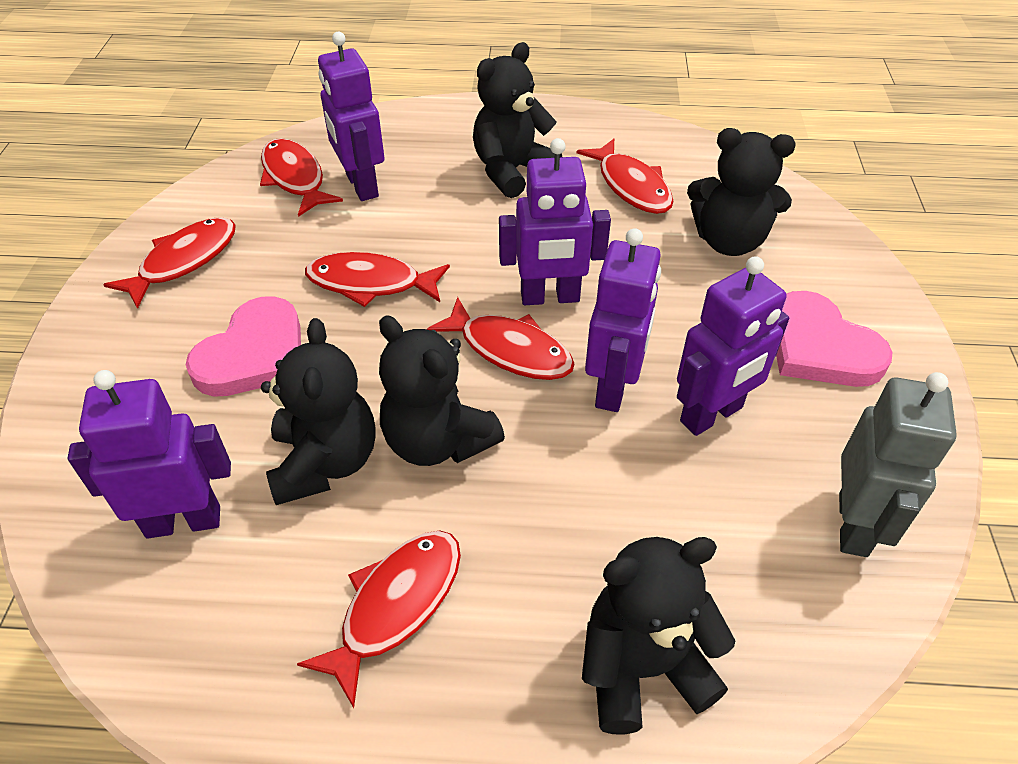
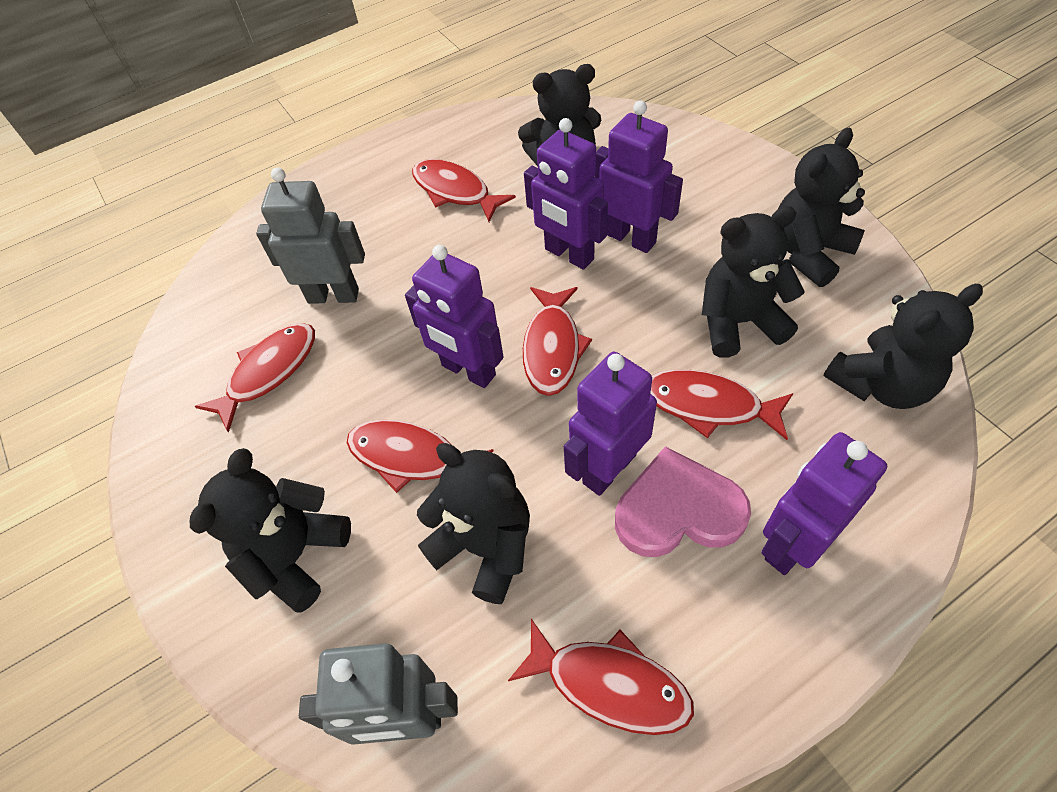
black teddy bear: 5 -> 6
grey robot: 1 -> 2
pink heart: 2 -> 1

